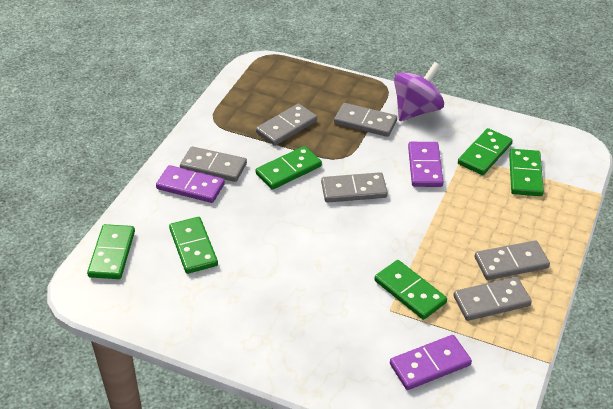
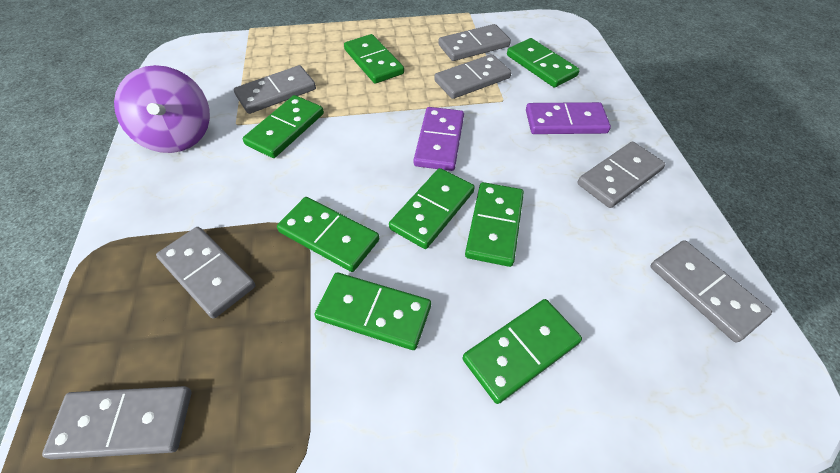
green domino: 6 -> 8
grey domino: 6 -> 7
purple domino: 3 -> 2

